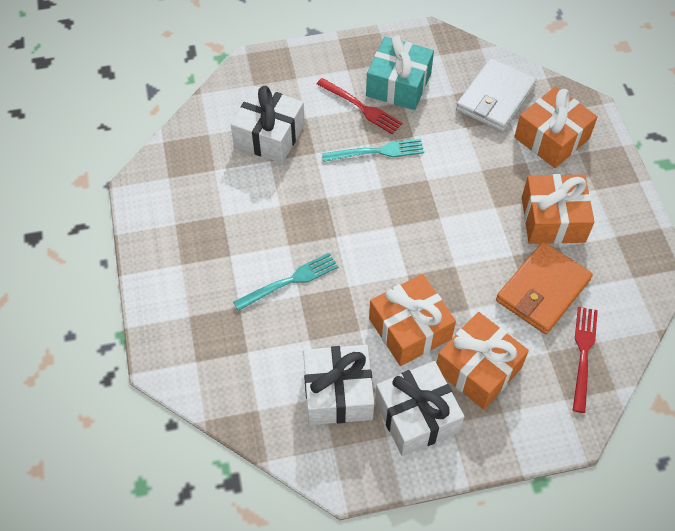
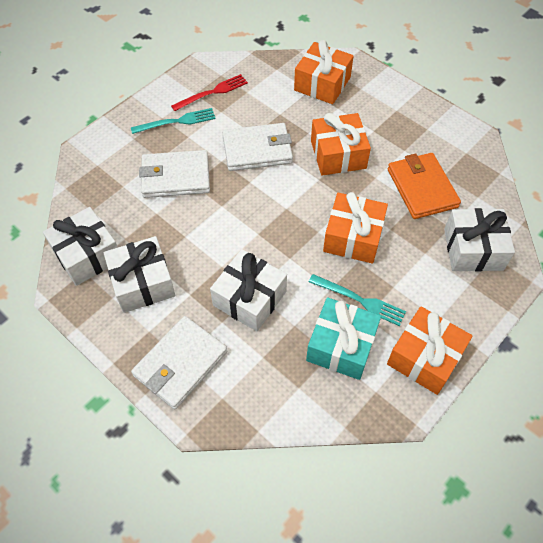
red fork: 2 -> 1
white gift: 3 -> 4
white wallet: 1 -> 3

